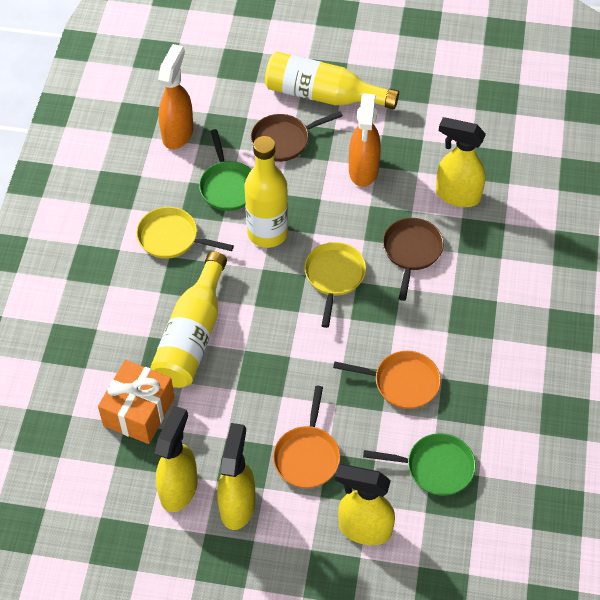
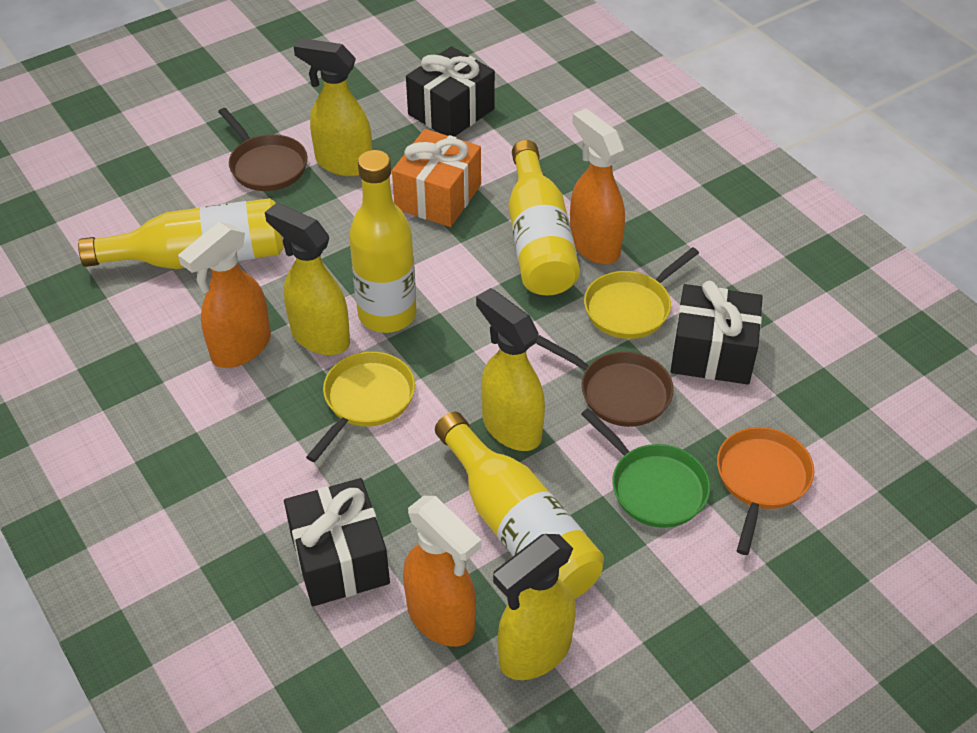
black gift: 0 -> 3
green pan: 2 -> 1
orange pan: 2 -> 1
orange spray bottle: 2 -> 3
yellow bottle: 3 -> 4

